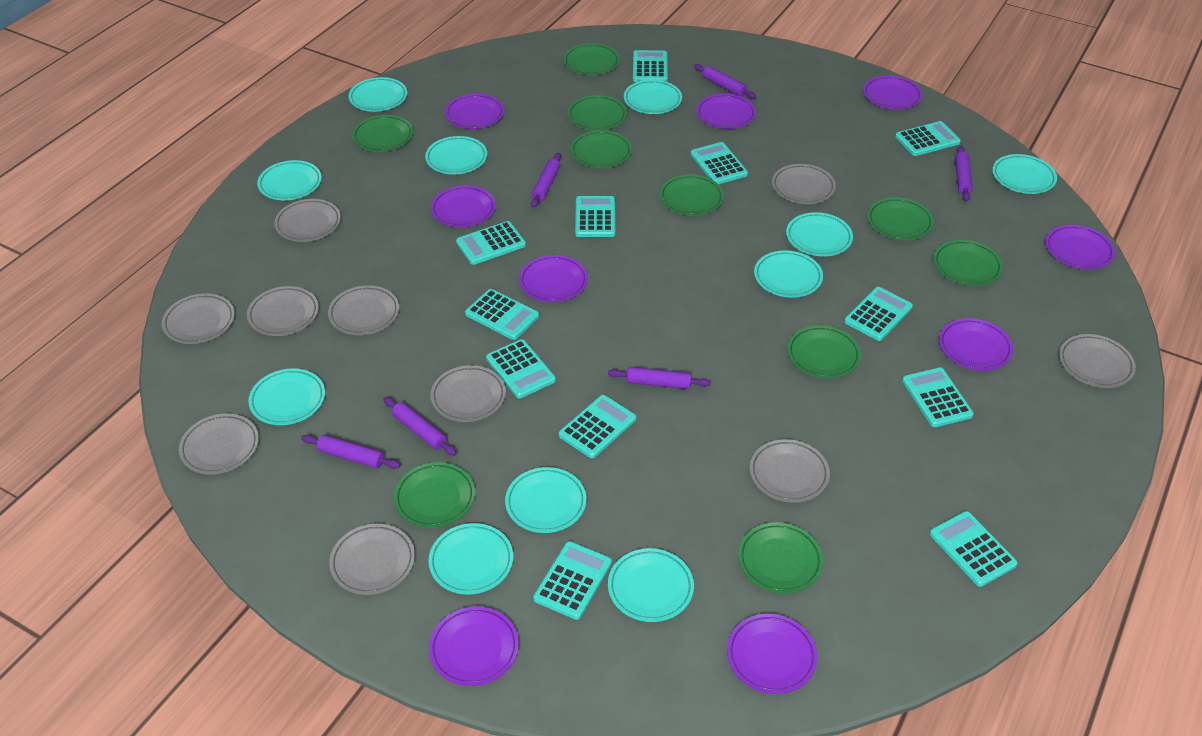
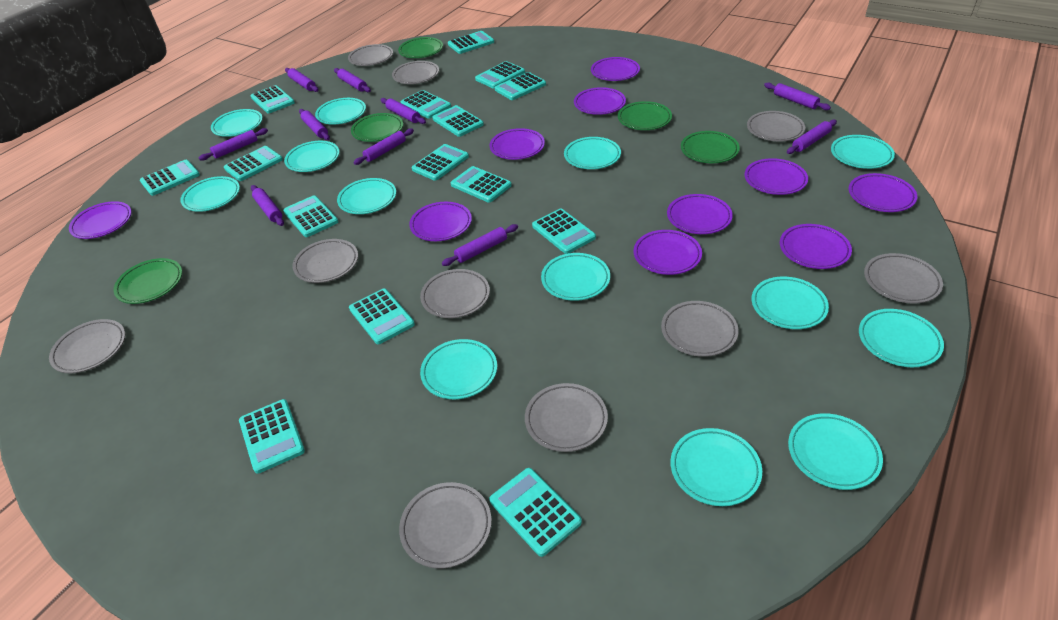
green plate: 10 -> 5
purple plate: 9 -> 10
purple rolling pin: 6 -> 10
turquoise calculator: 12 -> 15
turquoise plate: 11 -> 13

